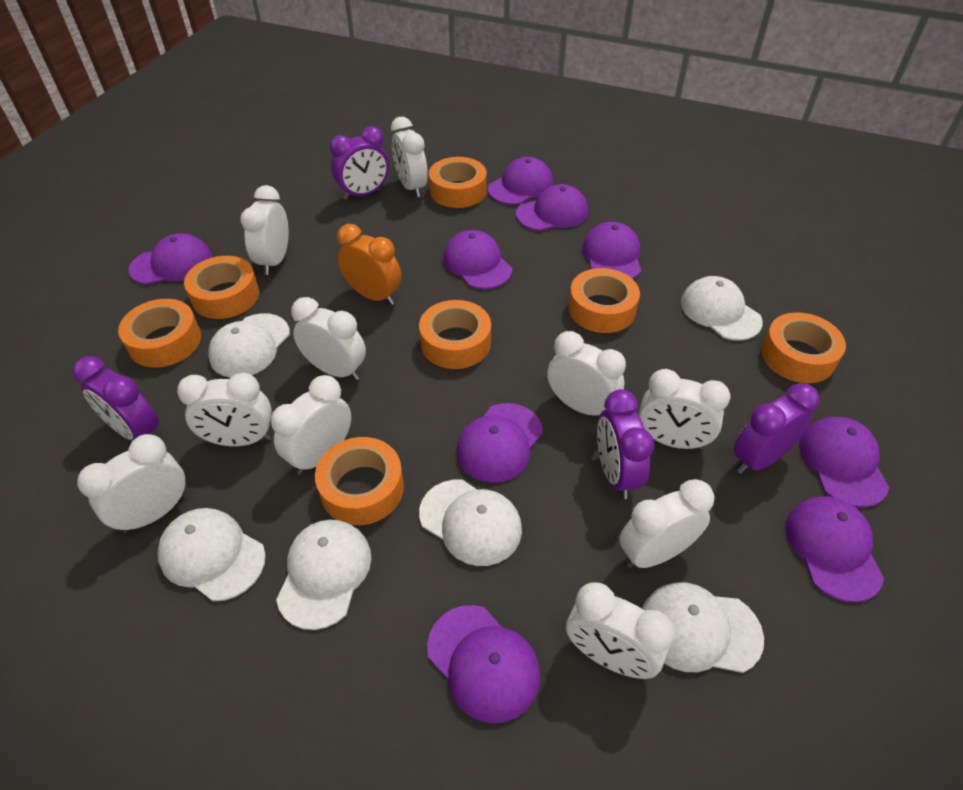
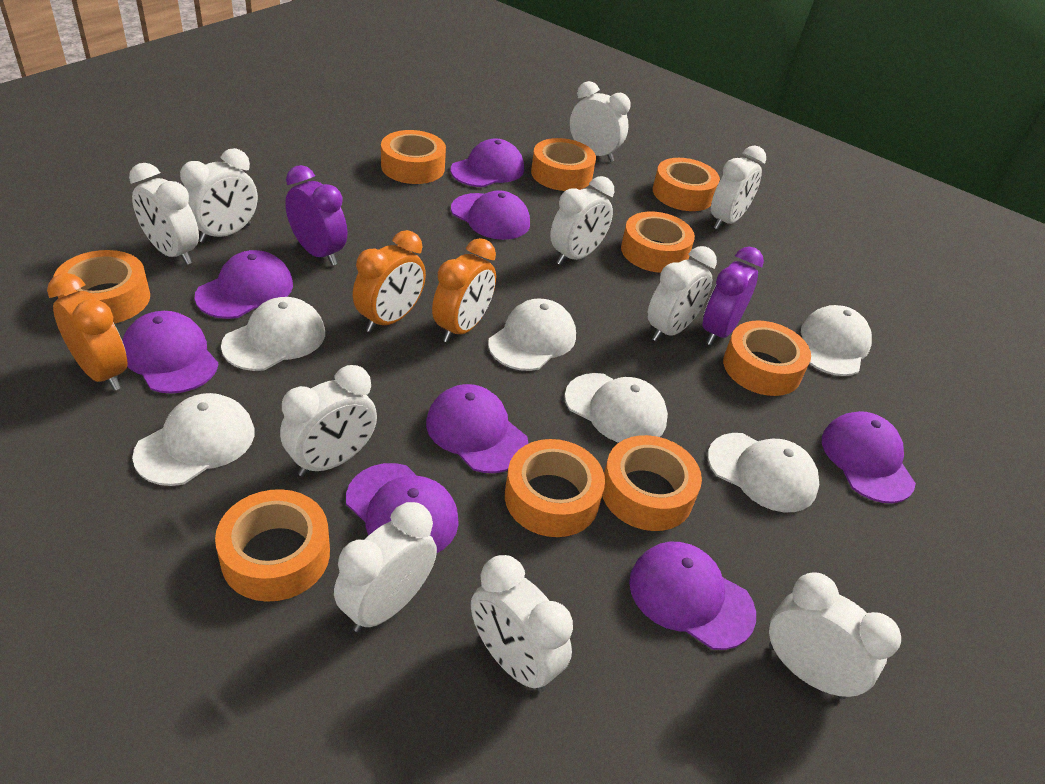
orange clock: 1 -> 3
orange tape: 7 -> 9
purple cap: 9 -> 8
purple clock: 4 -> 2

